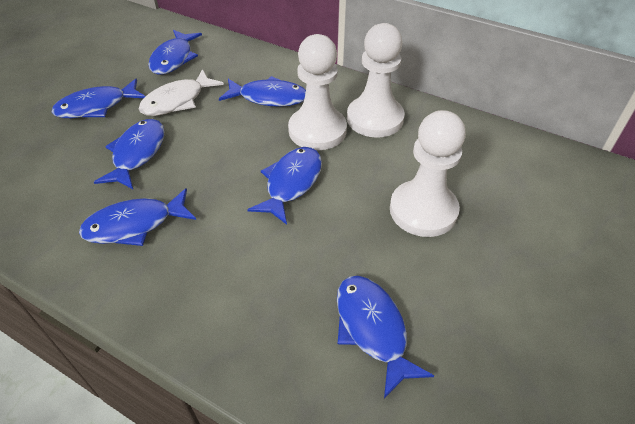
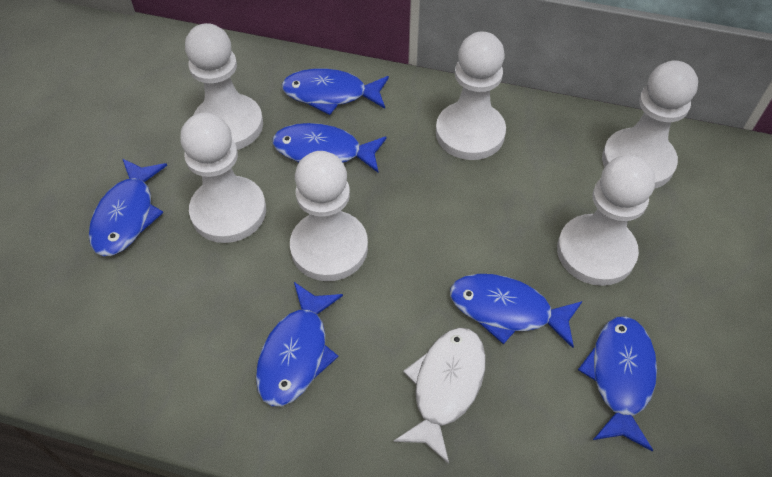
blue fish: 7 -> 6
white pawn: 3 -> 6

